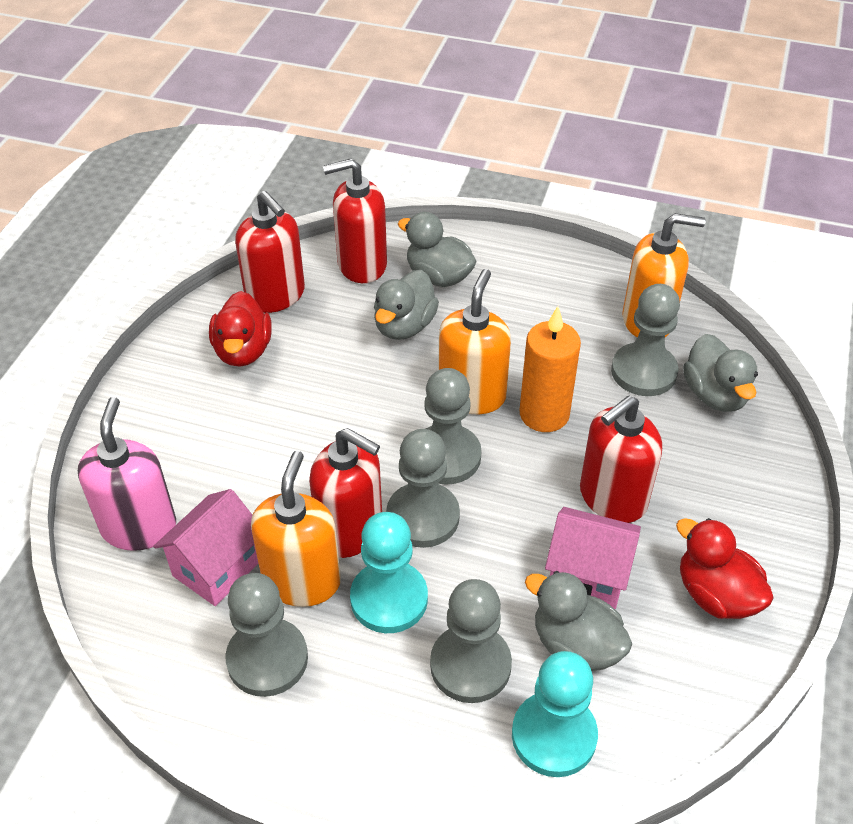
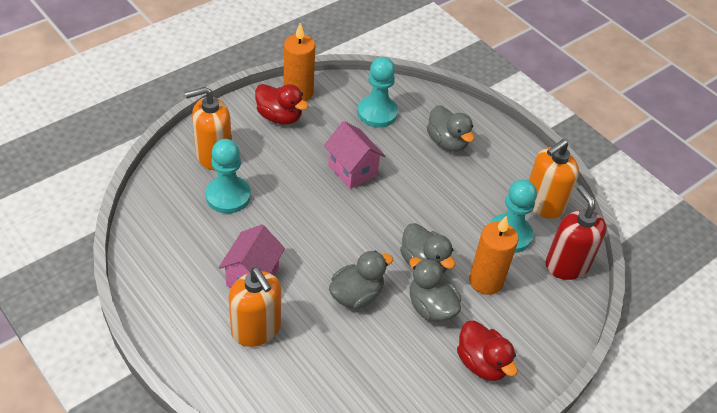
grey pawn: 5 -> 0
orange candle: 1 -> 2
pink soap dispenser: 1 -> 0
red soap dispenser: 4 -> 1
turquoise pawn: 2 -> 3

